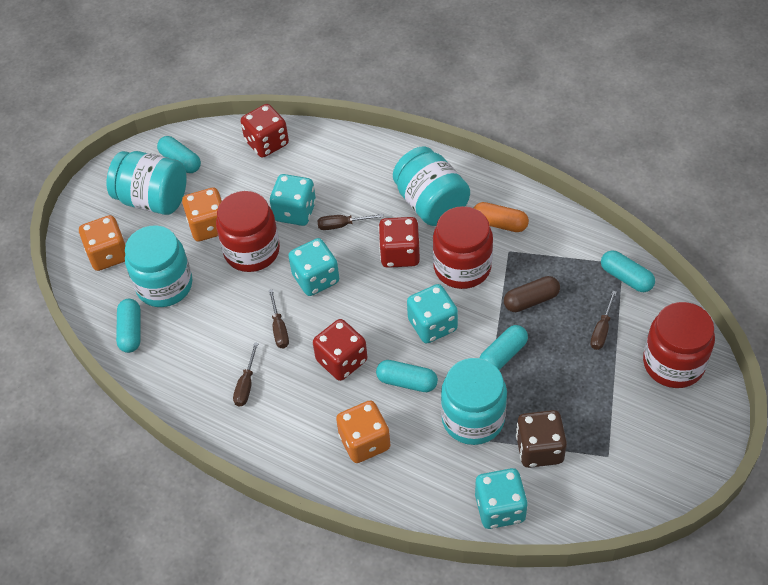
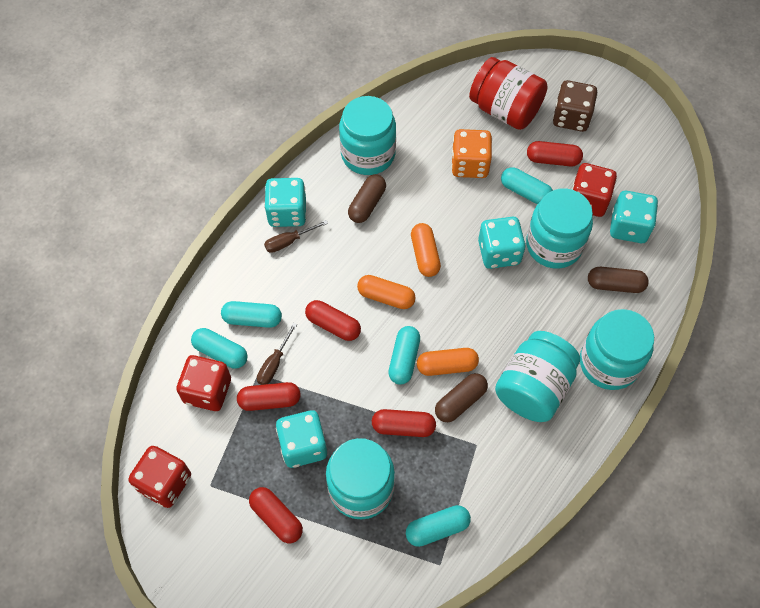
brown capsule: 1 -> 3
brown screwdriver: 4 -> 2
orange capsule: 1 -> 3
orange dice: 3 -> 1
red capsule: 0 -> 5
red jar: 3 -> 1
turquoise jar: 4 -> 5

